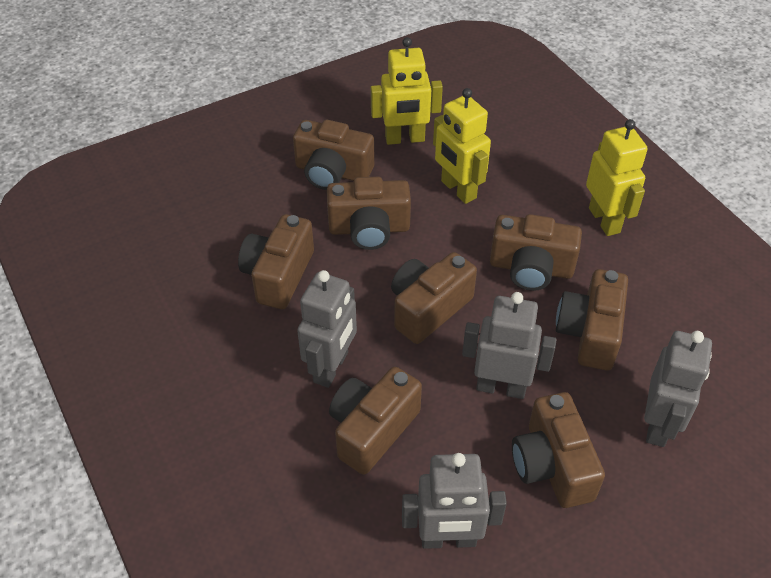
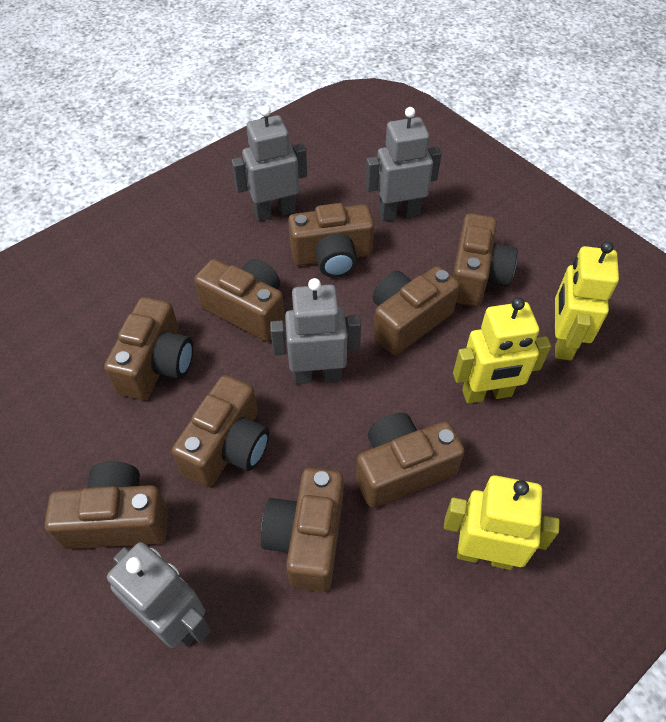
brown camera: 8 -> 9

